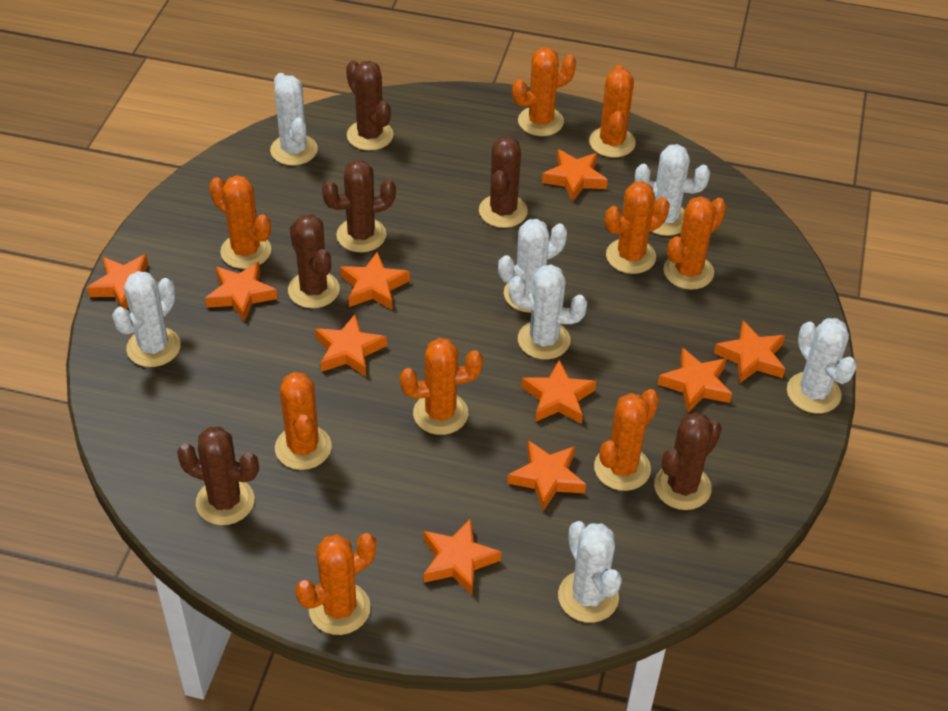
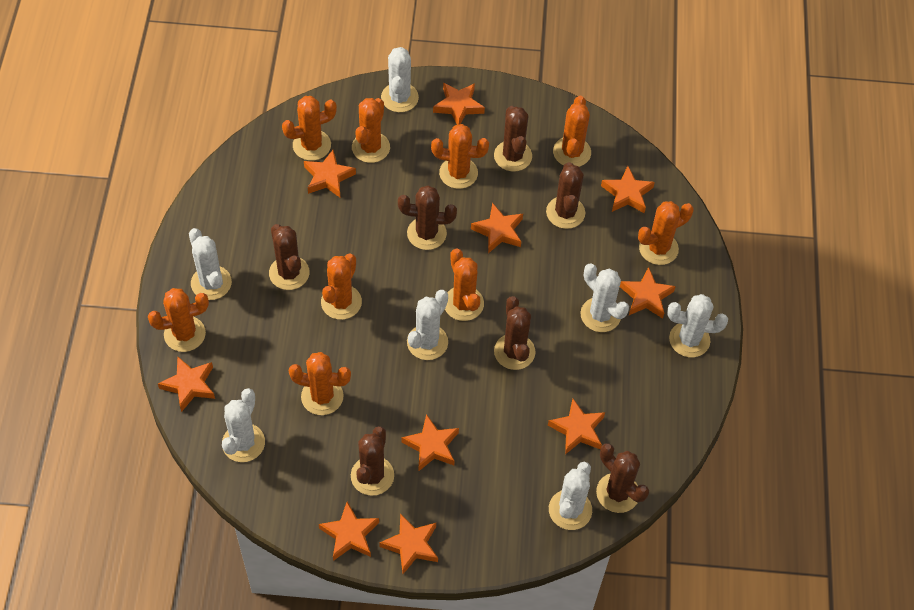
brown cactus: 6 -> 7

